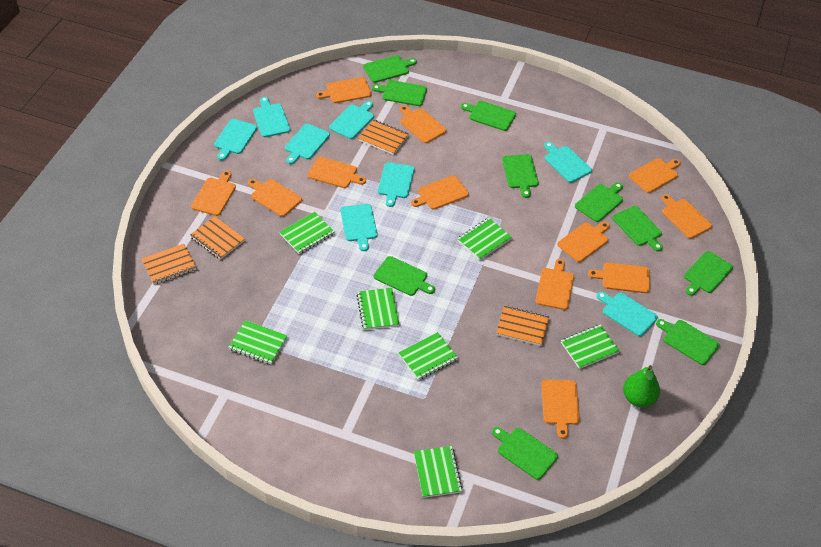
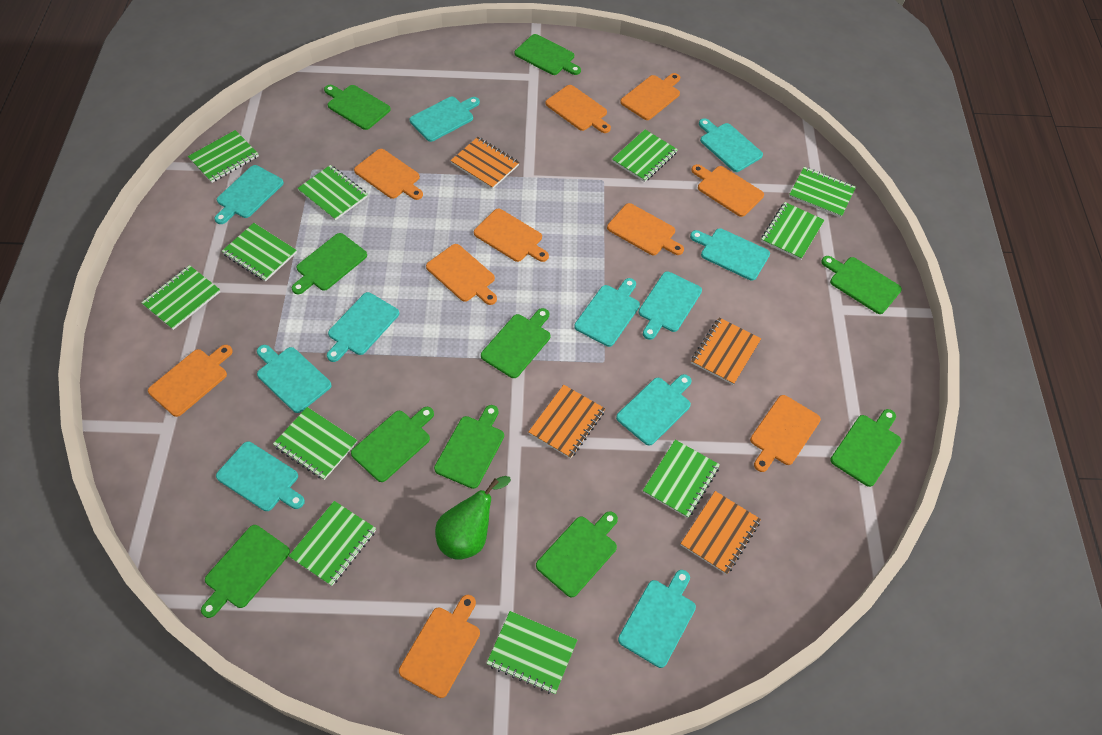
green notebook: 7 -> 11
orange cutting board: 12 -> 10
turquoise cutting board: 8 -> 11

